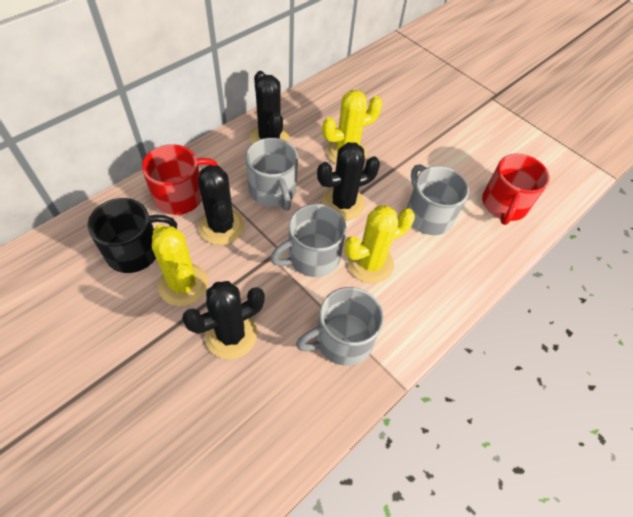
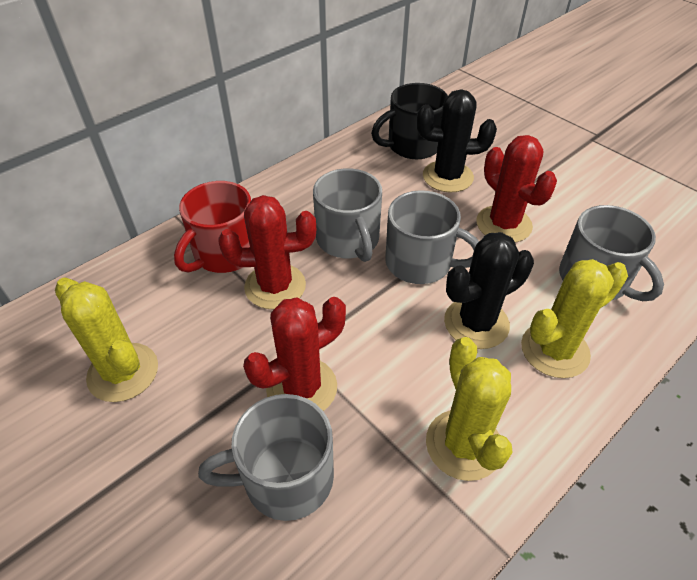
black cactus: 4 -> 2
red cactus: 0 -> 3
red mug: 2 -> 1

